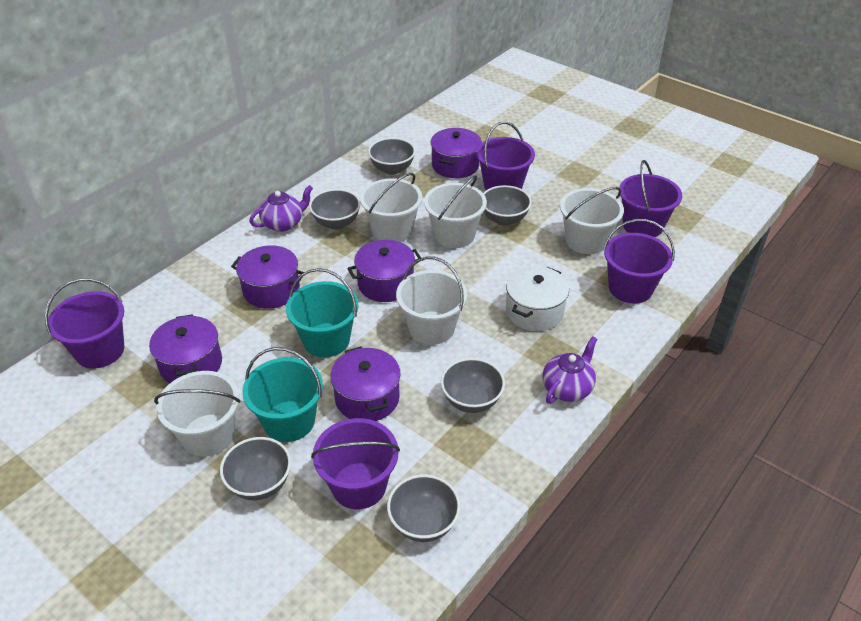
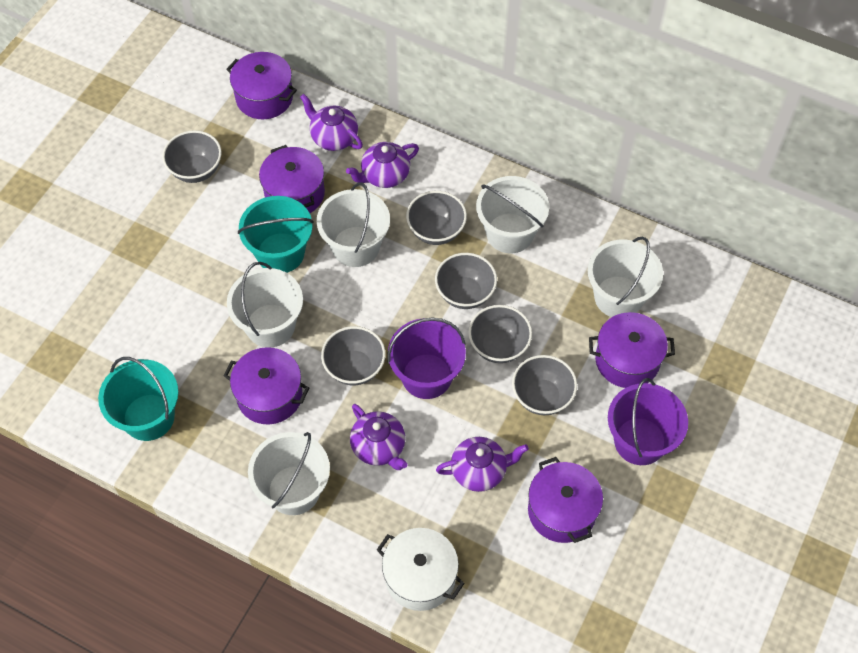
purple bucket: 5 -> 2
purple teapot: 2 -> 4

